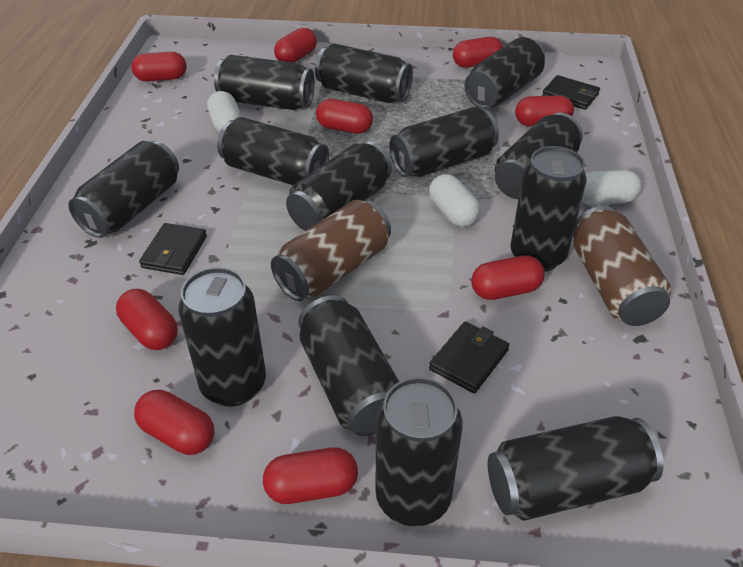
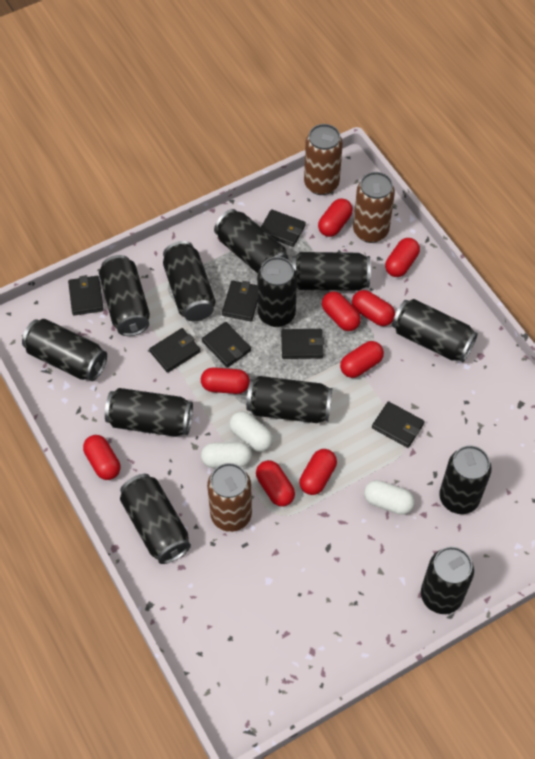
black can: 13 -> 12
black wallet: 3 -> 7
brown can: 2 -> 3

